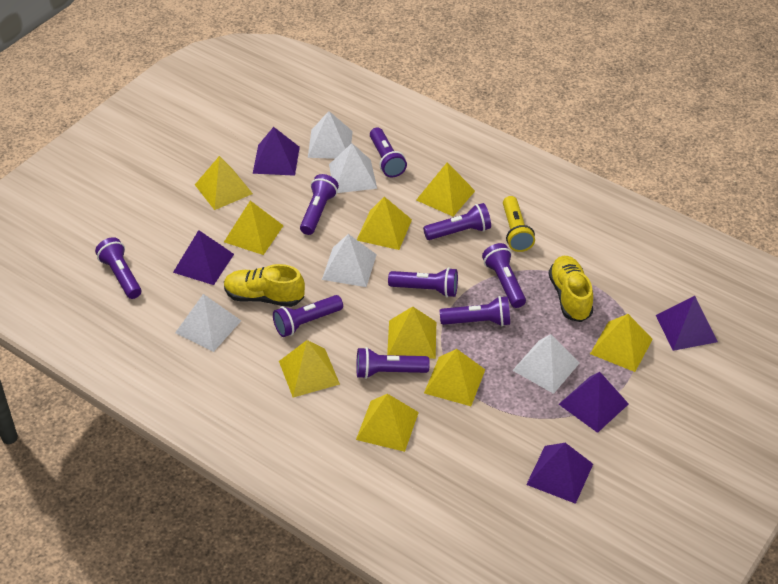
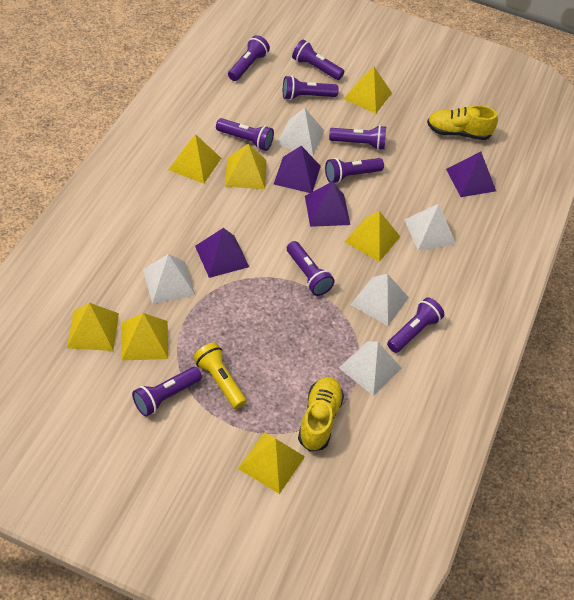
purple pyramid: 5 -> 4
yellow pyramid: 9 -> 7

